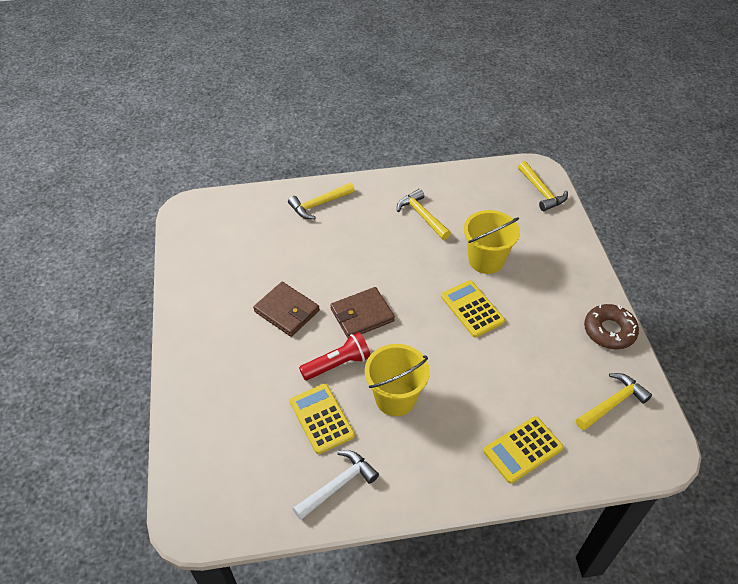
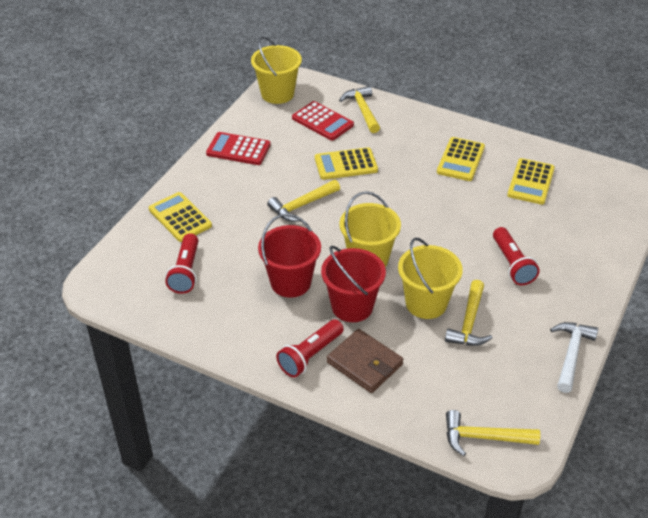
brown donut: 1 -> 0
brown wallet: 2 -> 1
red bucket: 0 -> 2
red calculator: 0 -> 2
red flashlight: 1 -> 3
yellow bucket: 2 -> 3
yellow calculator: 3 -> 4

